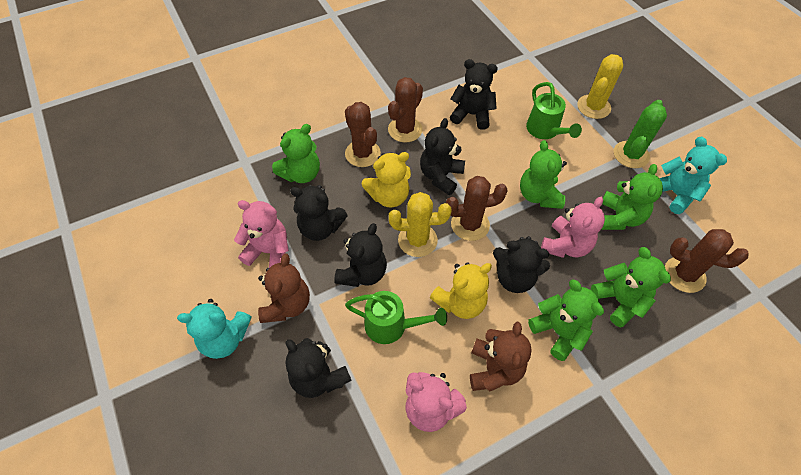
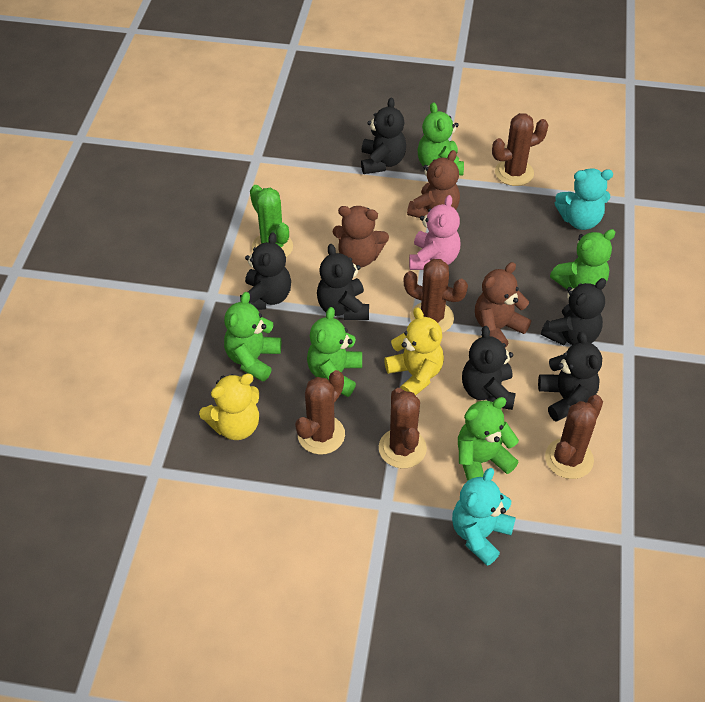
brown cactus: 4 -> 5
brown teddy bear: 2 -> 3
green watering can: 2 -> 0
pink teddy bear: 3 -> 1
yellow cactus: 2 -> 0

